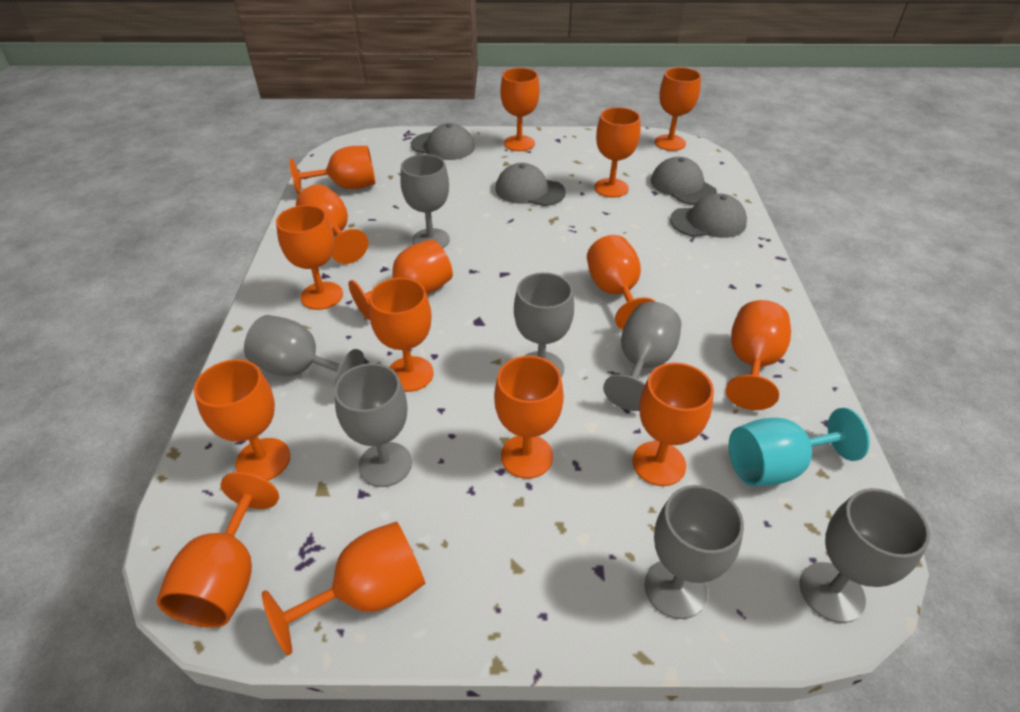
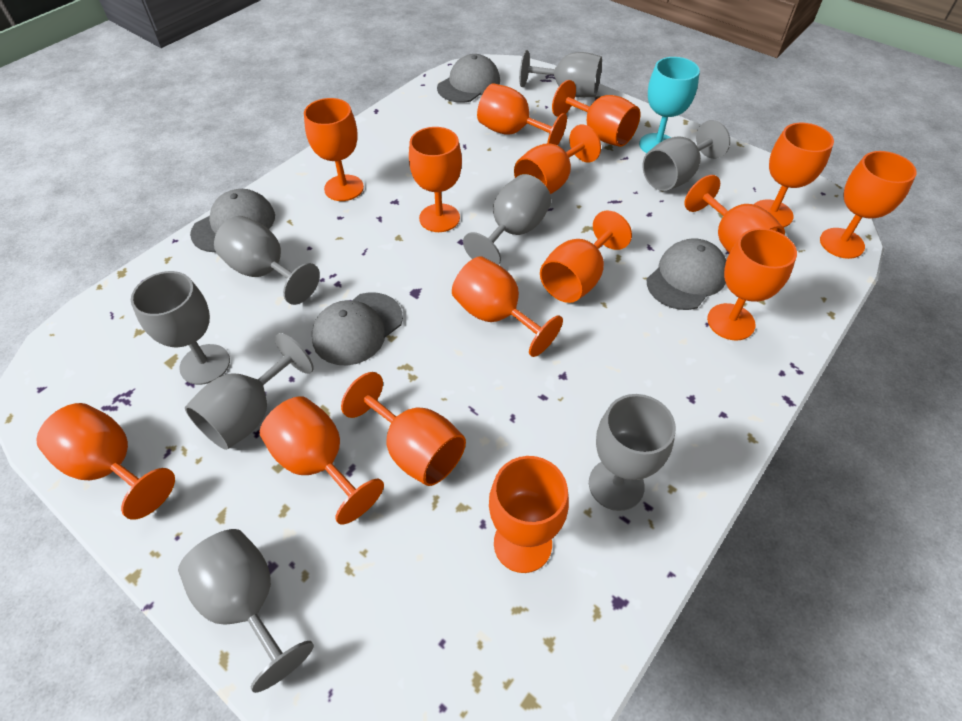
grey goblet: 7 -> 8

